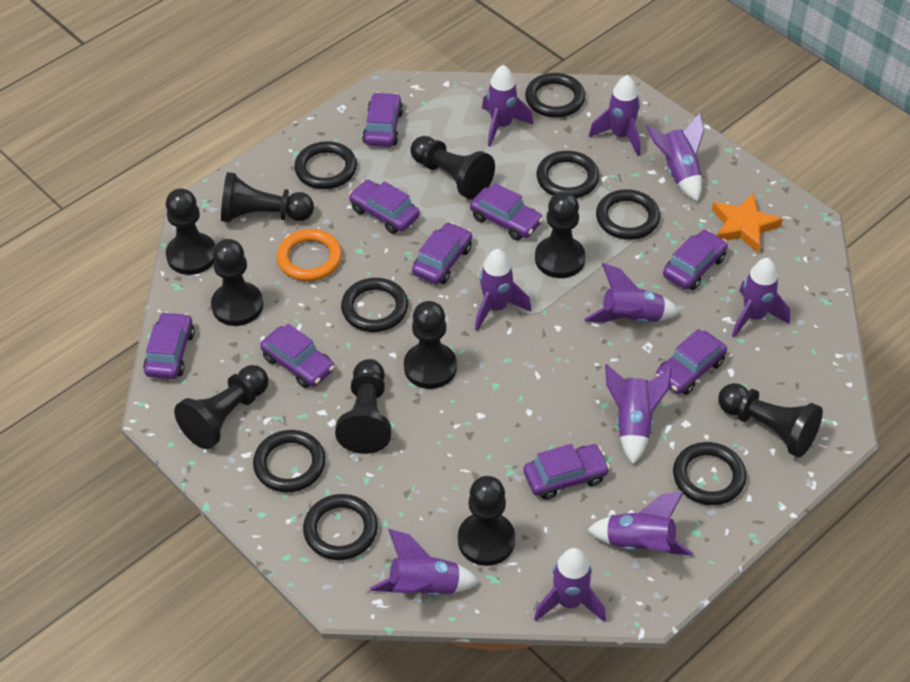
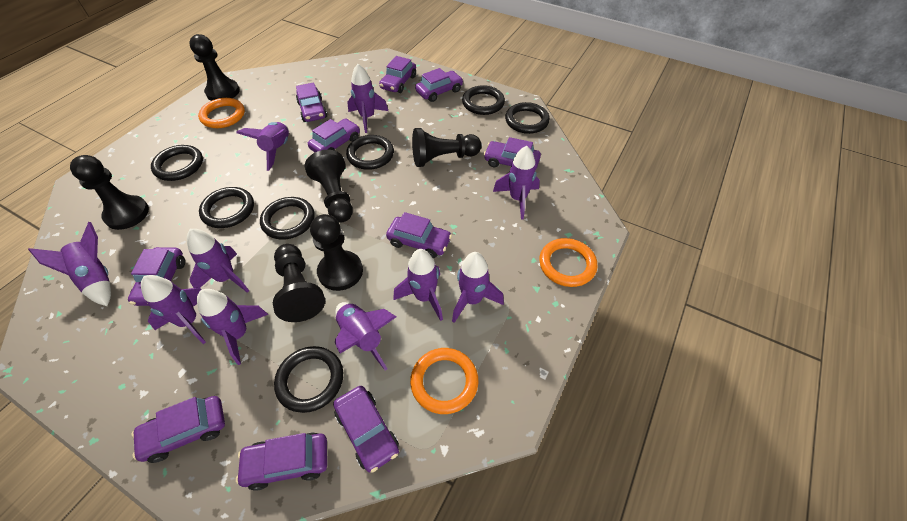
black pawn: 10 -> 6
black ring: 8 -> 7
orange ring: 1 -> 3
orange star: 1 -> 0
purple car: 9 -> 10

